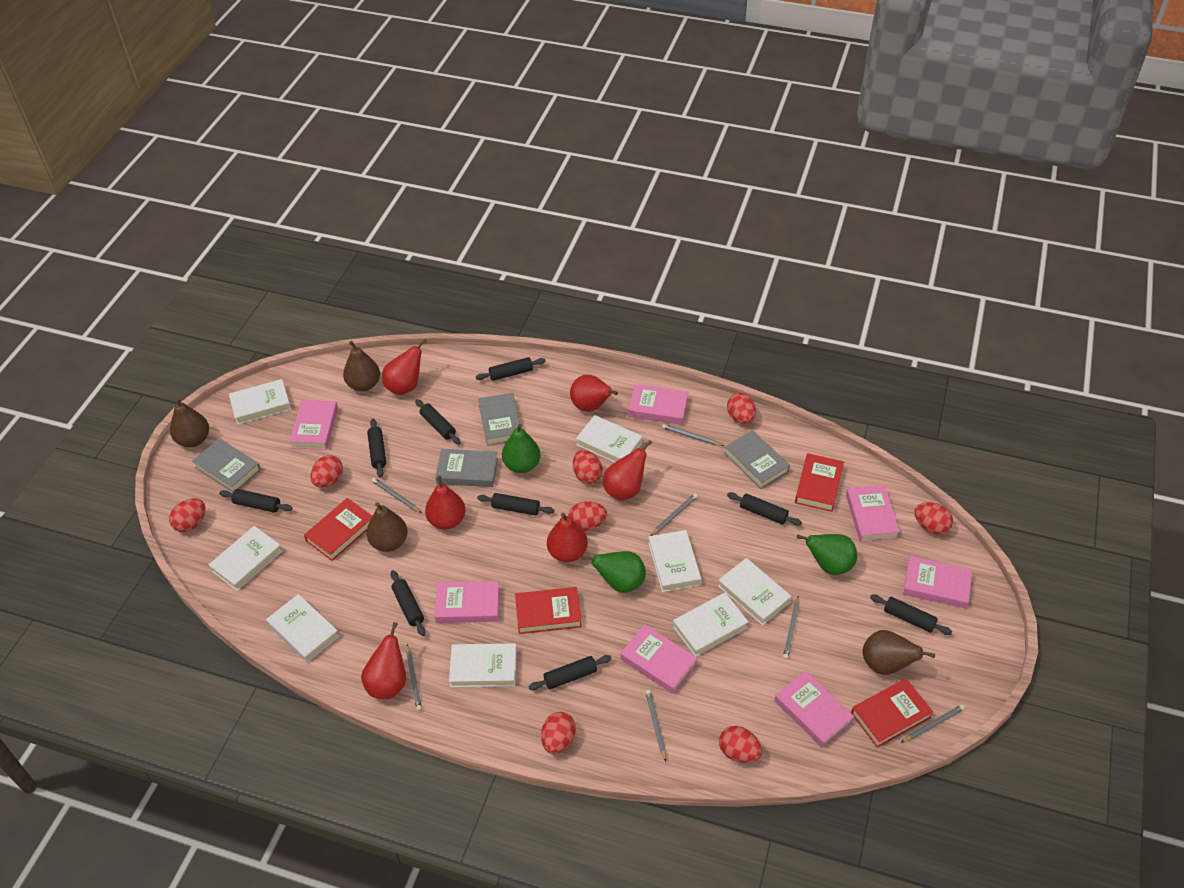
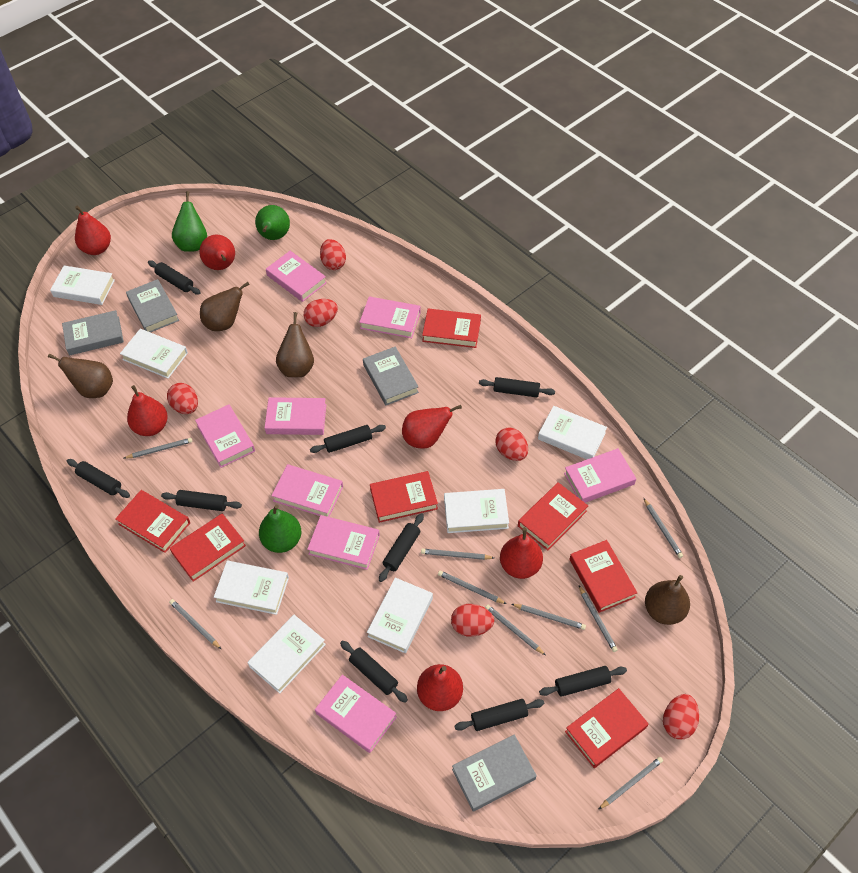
grey pencil: 7 -> 9
pink book: 7 -> 8
red book: 4 -> 7
red egg: 8 -> 6
white book: 8 -> 7

